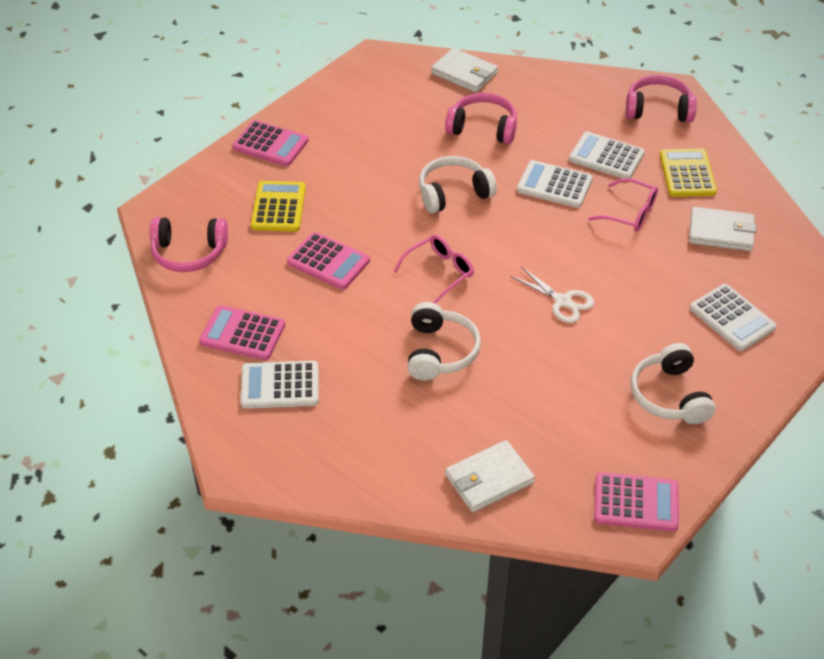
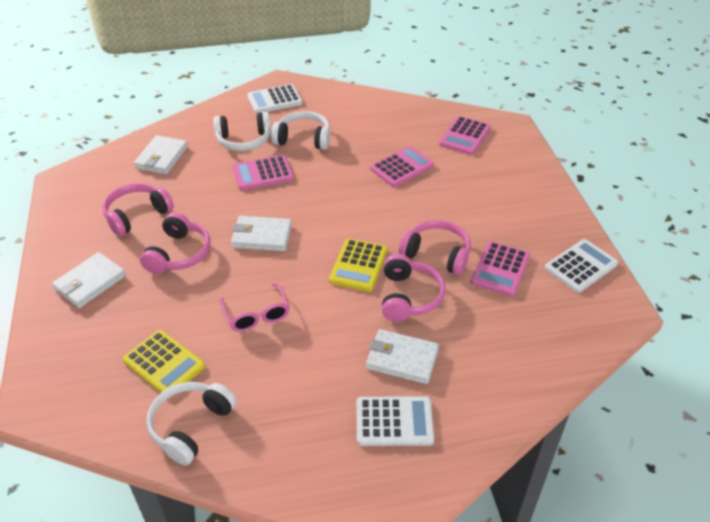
pink glasses: 2 -> 1
pink headphones: 3 -> 4
white calculator: 4 -> 3
white scissors: 1 -> 0
white wallet: 3 -> 4

